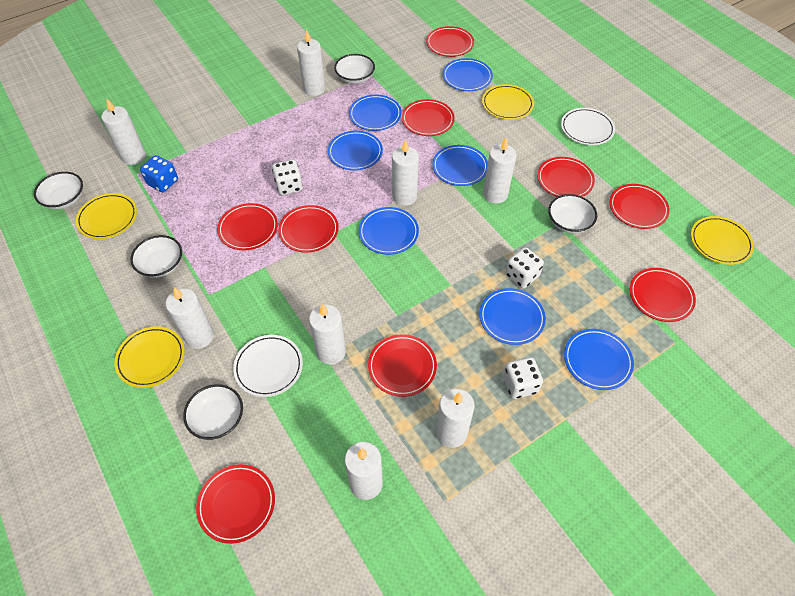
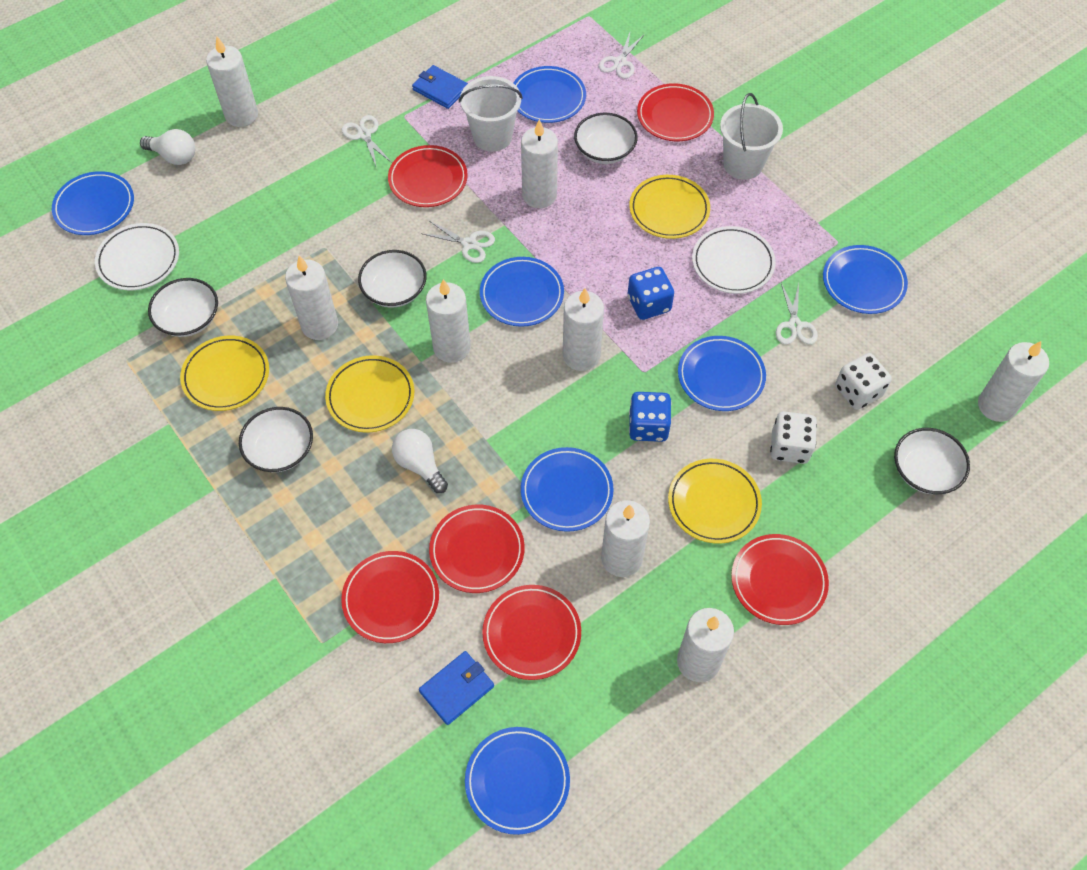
blue dice: 1 -> 2
blue wallet: 0 -> 2
red plate: 9 -> 6
white bucket: 0 -> 2
white dice: 3 -> 2
white light bulb: 0 -> 2
white scissors: 0 -> 4

